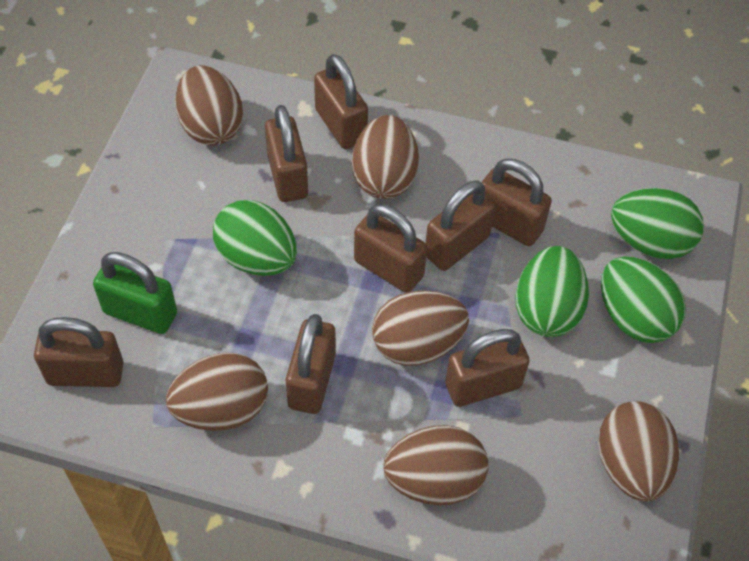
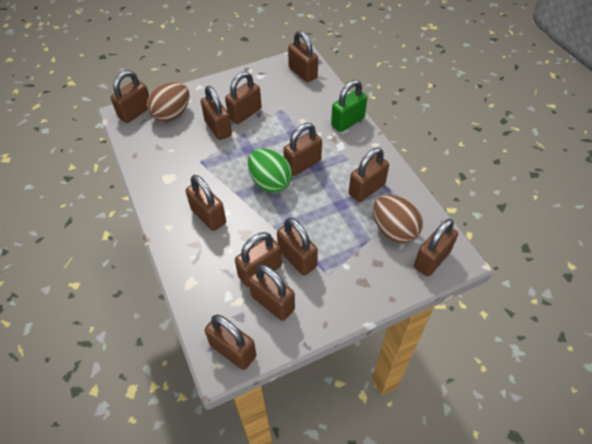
brown egg: 6 -> 2
brown padlock: 8 -> 12
green egg: 4 -> 1

